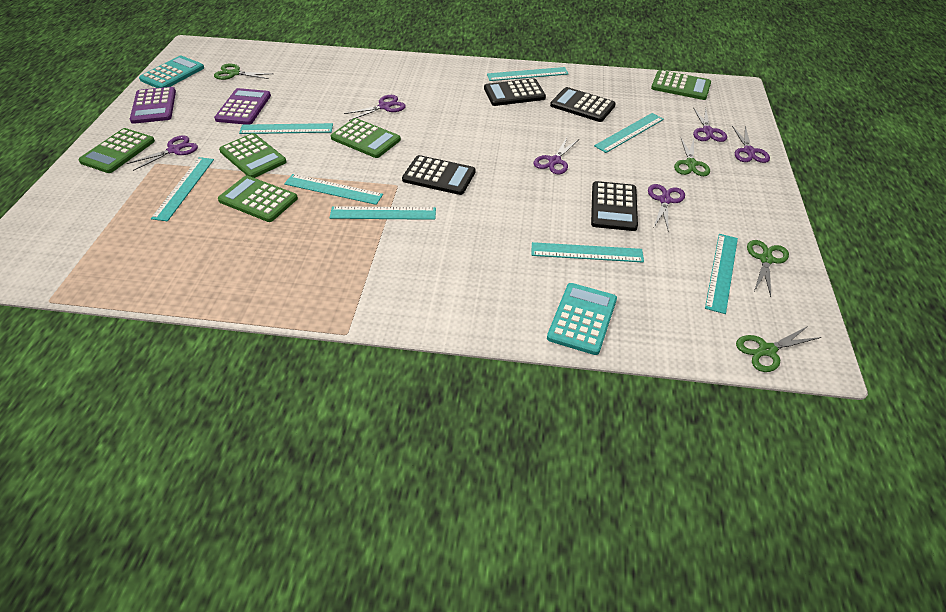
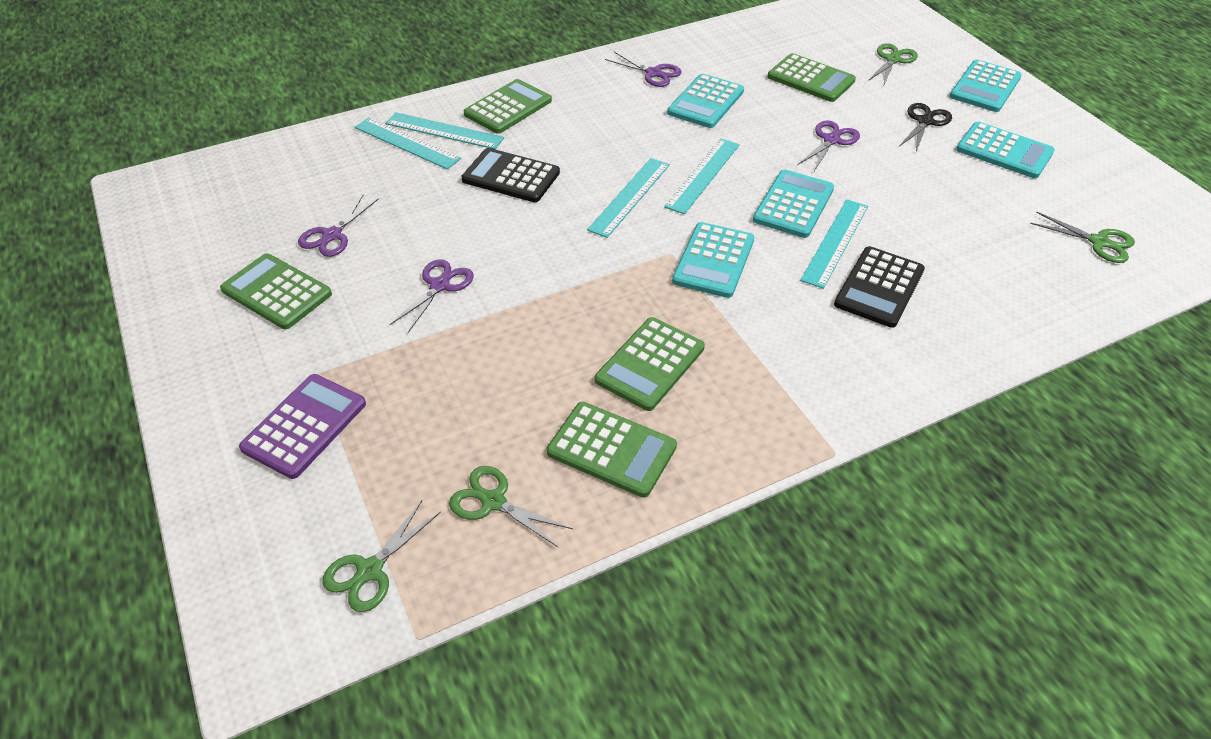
black calculator: 4 -> 2
black scissors: 0 -> 1
purple calculator: 2 -> 1
purple scissors: 6 -> 4
turquoise calculator: 2 -> 5
turquoise ruler: 8 -> 5

